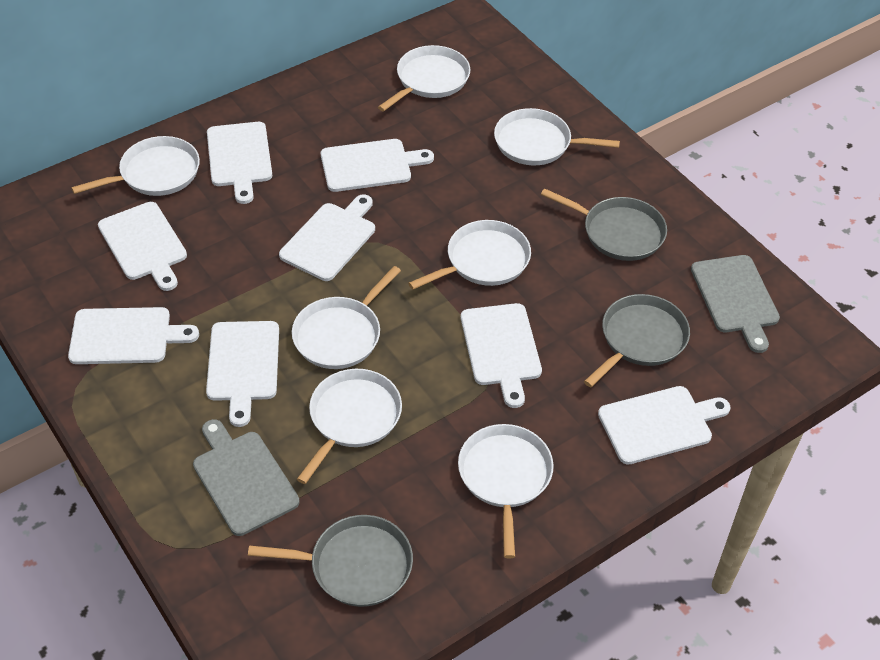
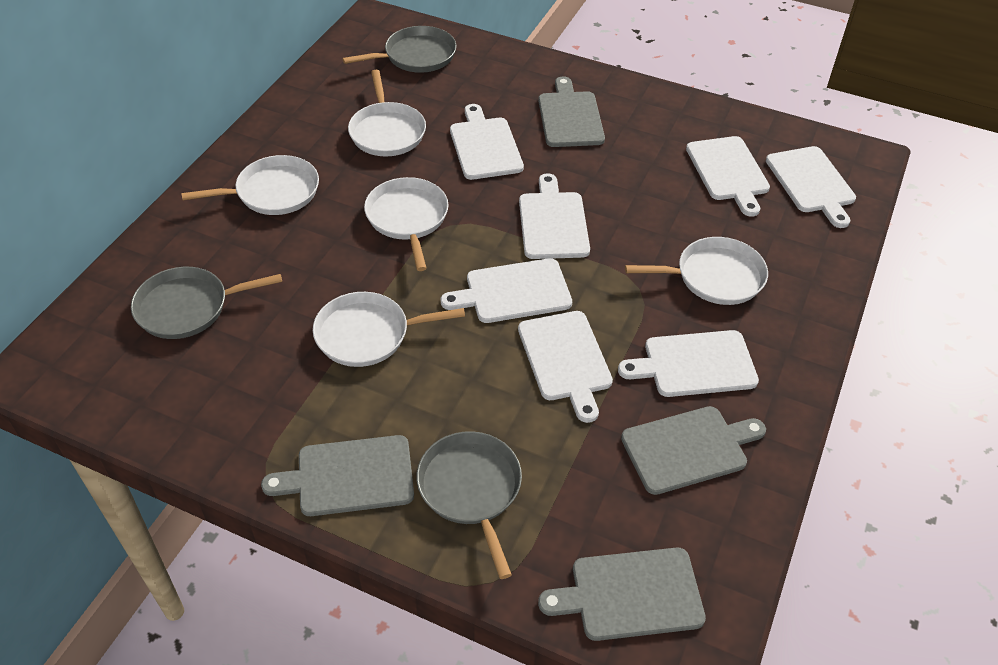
grey cutting board: 2 -> 4
white cutting board: 8 -> 7
white pan: 7 -> 5

